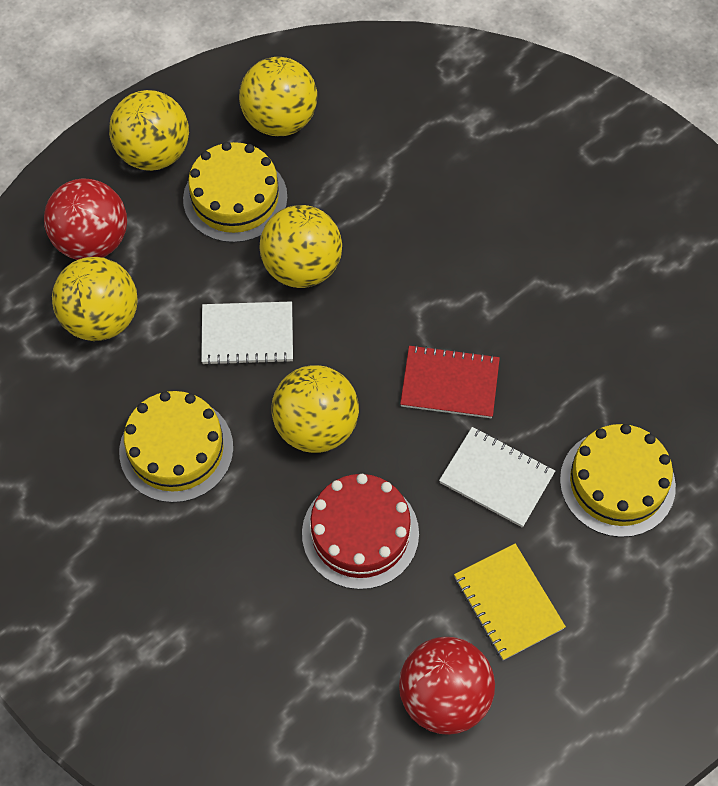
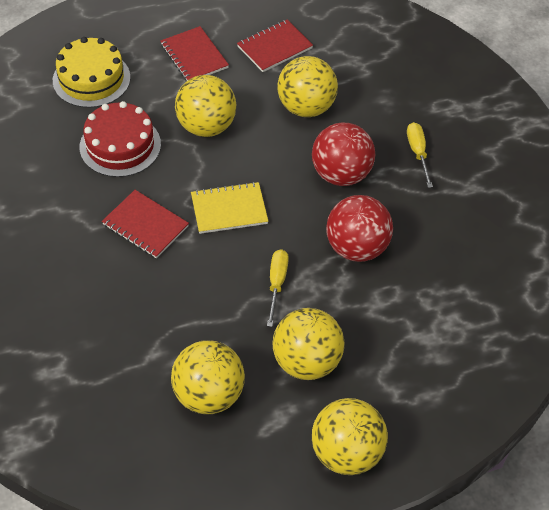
red notebook: 1 -> 3
white notebook: 2 -> 0
yellow cake: 3 -> 1
yellow screwdriver: 0 -> 2

